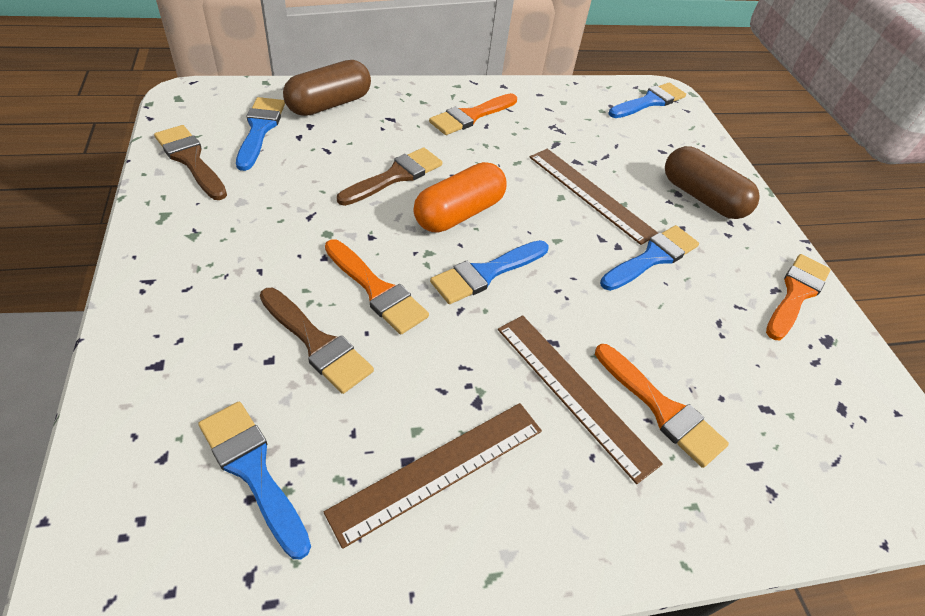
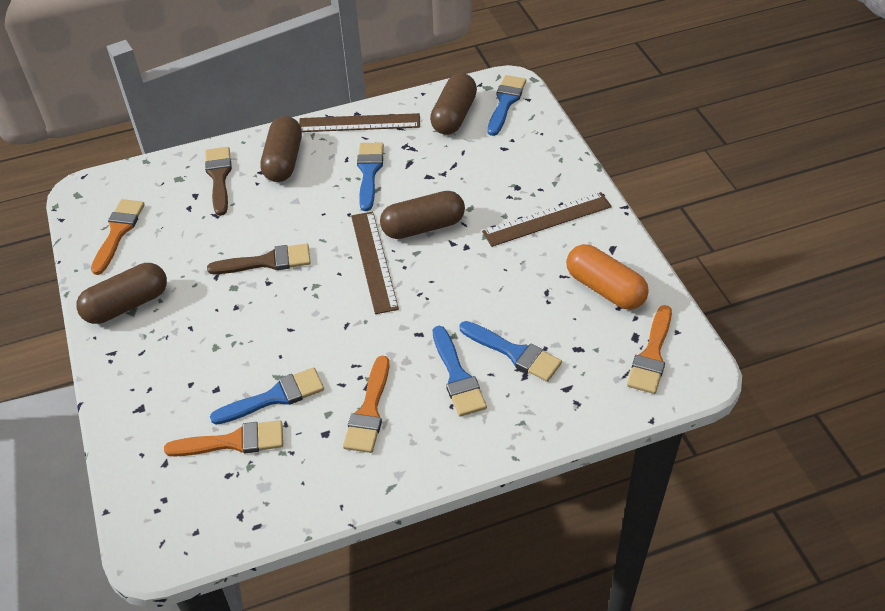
brown brush: 3 -> 2
brown capsule: 2 -> 4

